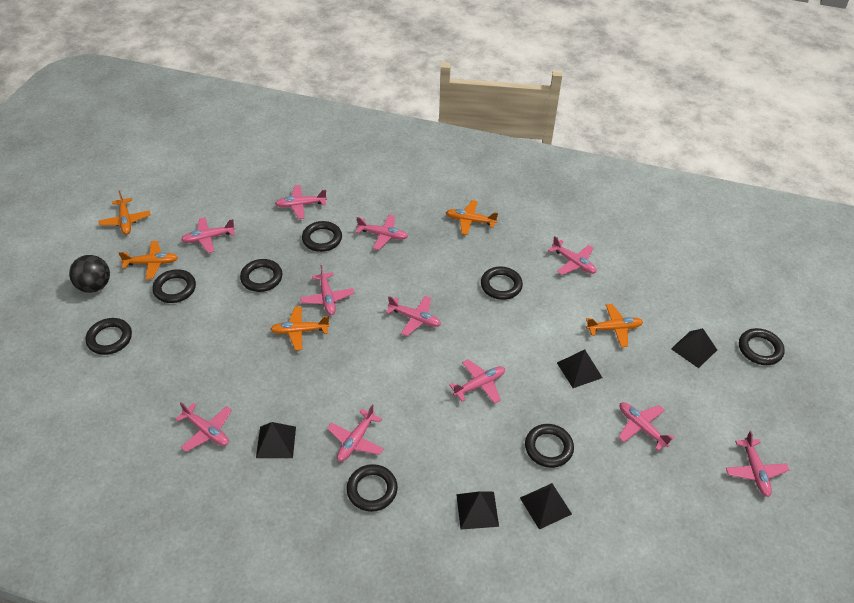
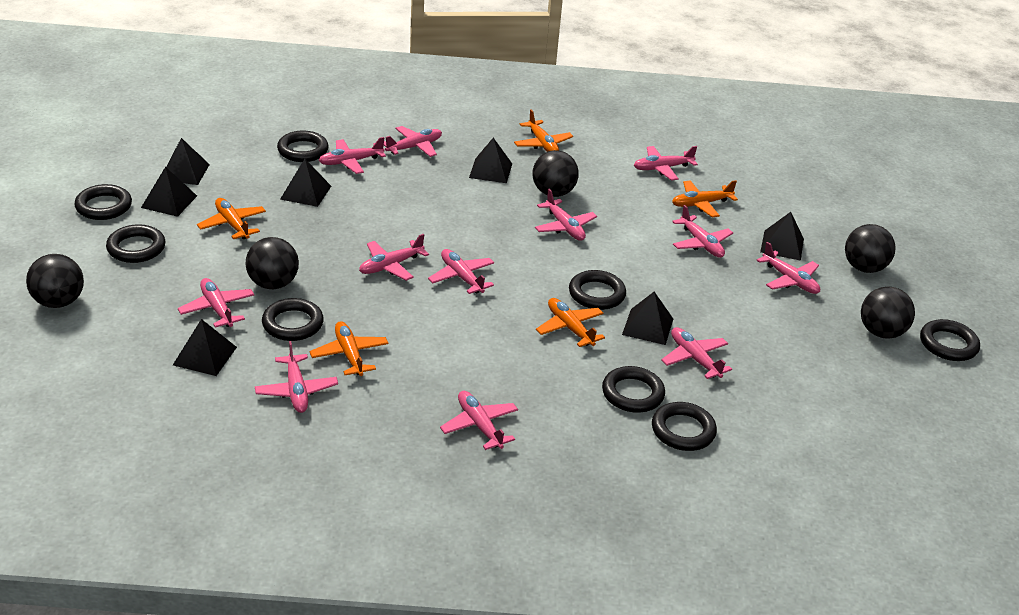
black ball: 1 -> 5
black pyramid: 5 -> 7
pink plane: 11 -> 12

